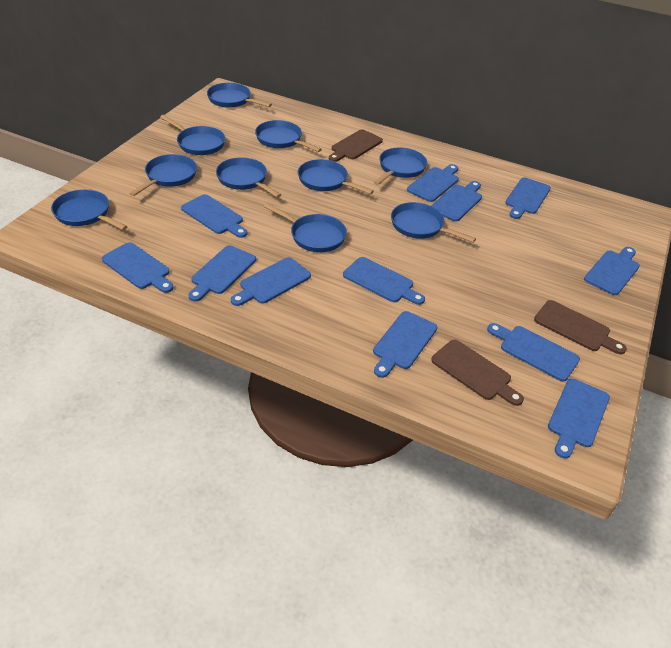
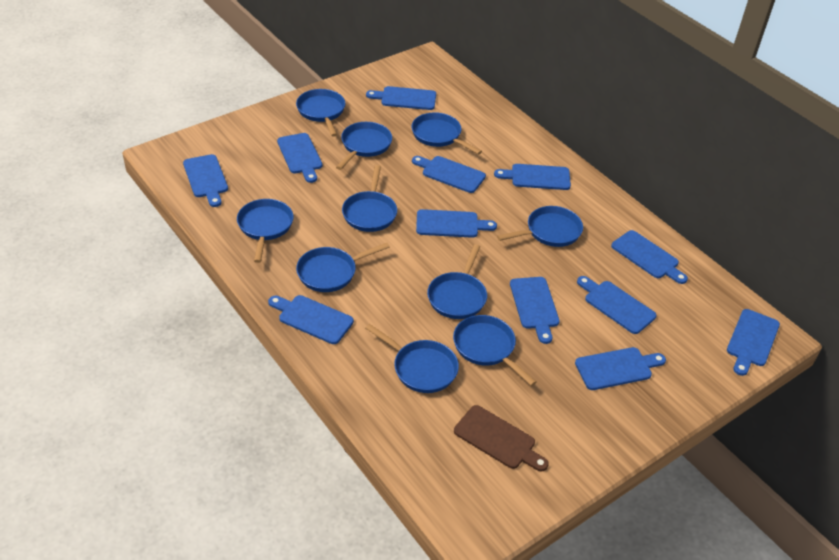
brown cutting board: 3 -> 1

